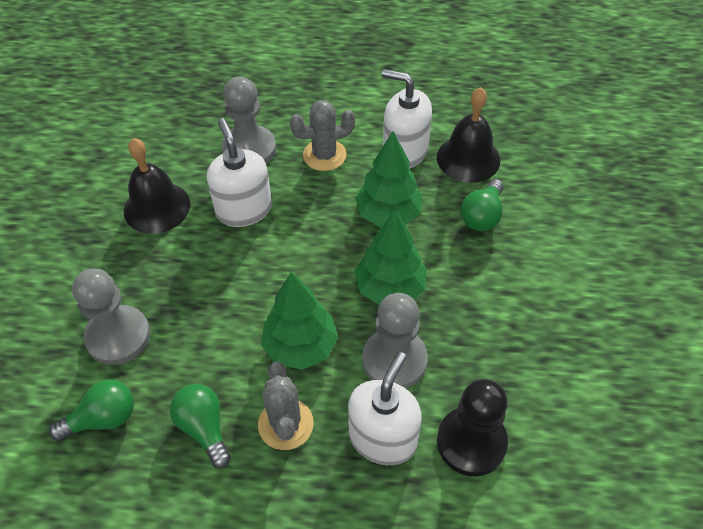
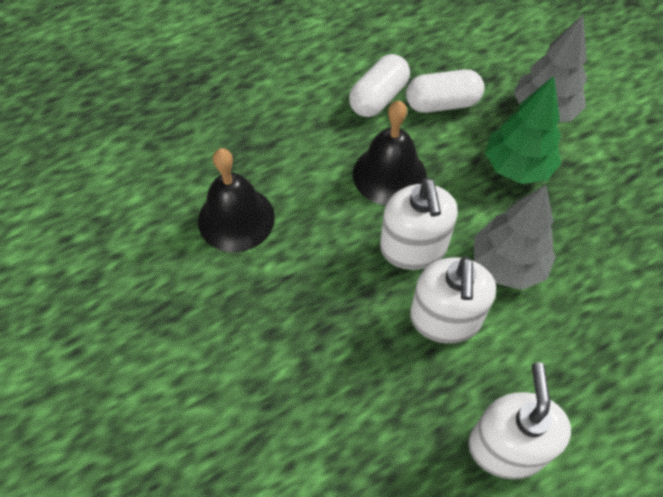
black pawn: 1 -> 0
green light bulb: 3 -> 0
green tree: 3 -> 1
grey cactus: 2 -> 0
grey pawn: 3 -> 0
grey tree: 0 -> 2
white capsule: 0 -> 2

